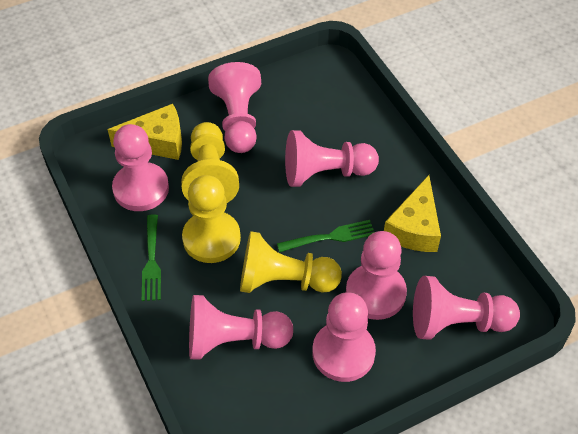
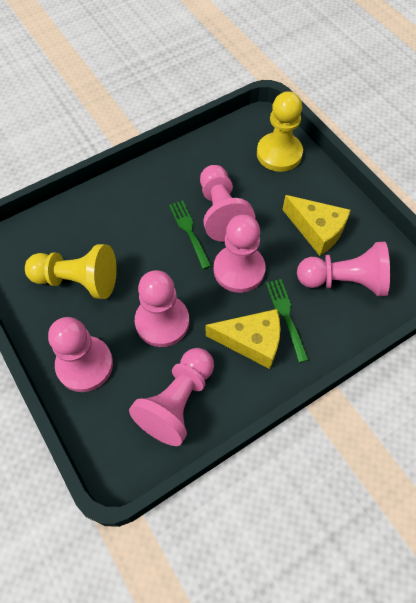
pink pawn: 7 -> 6
yellow pawn: 3 -> 2

